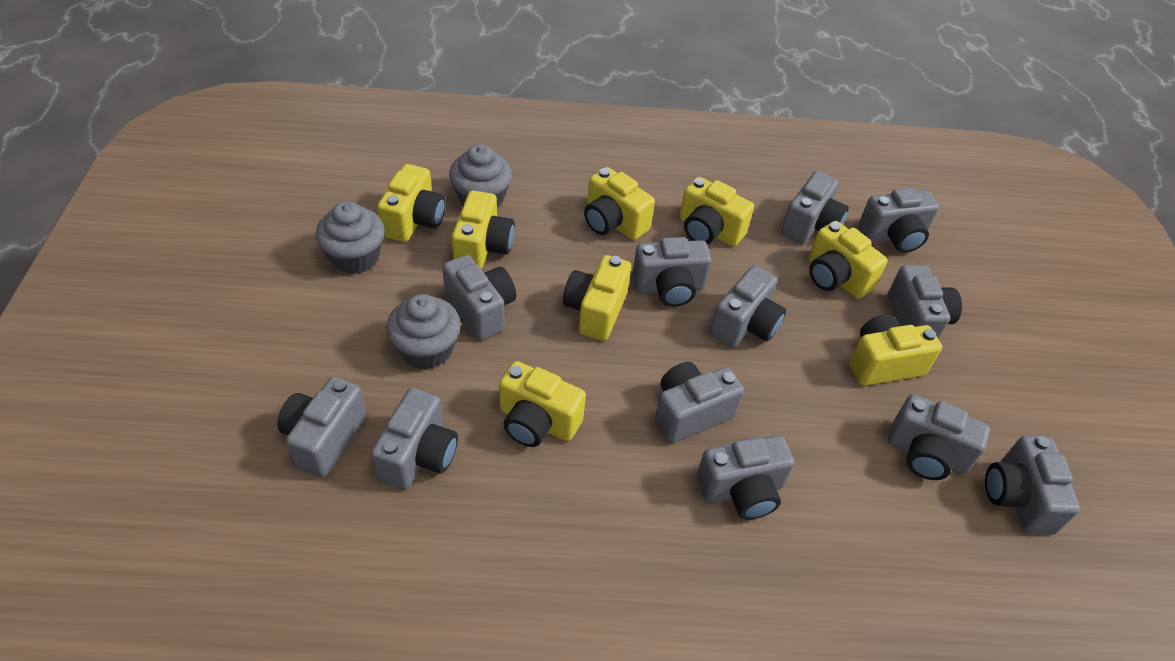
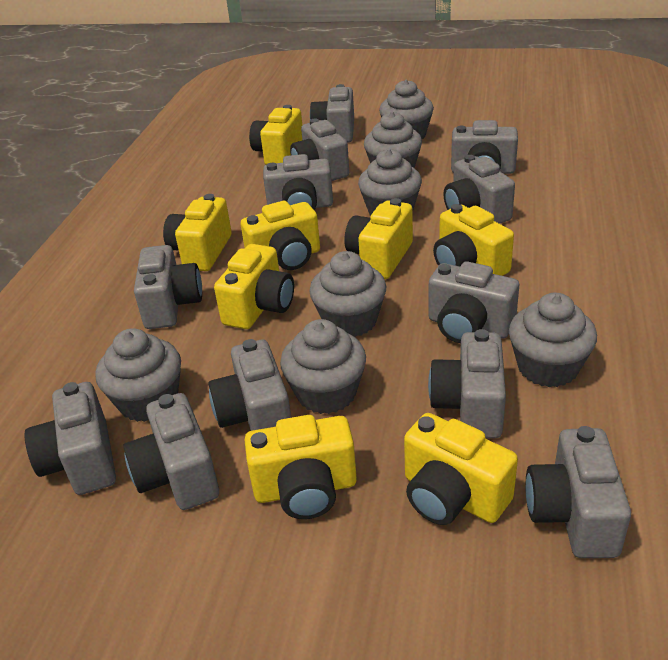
grey cupcake: 3 -> 7

